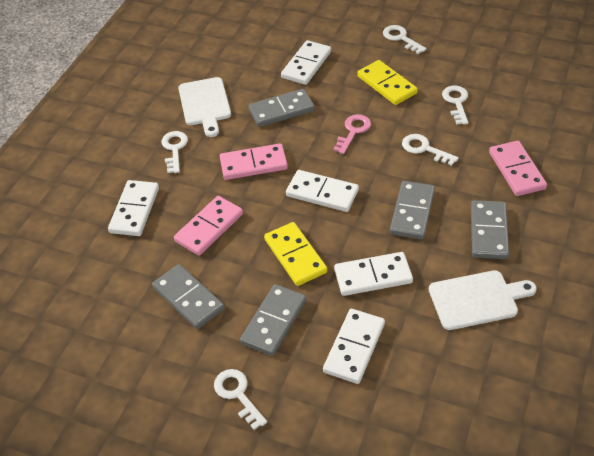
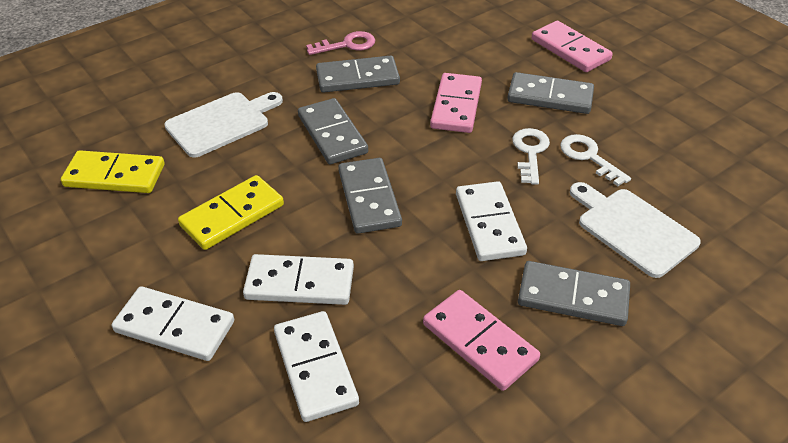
white domino: 5 -> 4
white key: 5 -> 2

